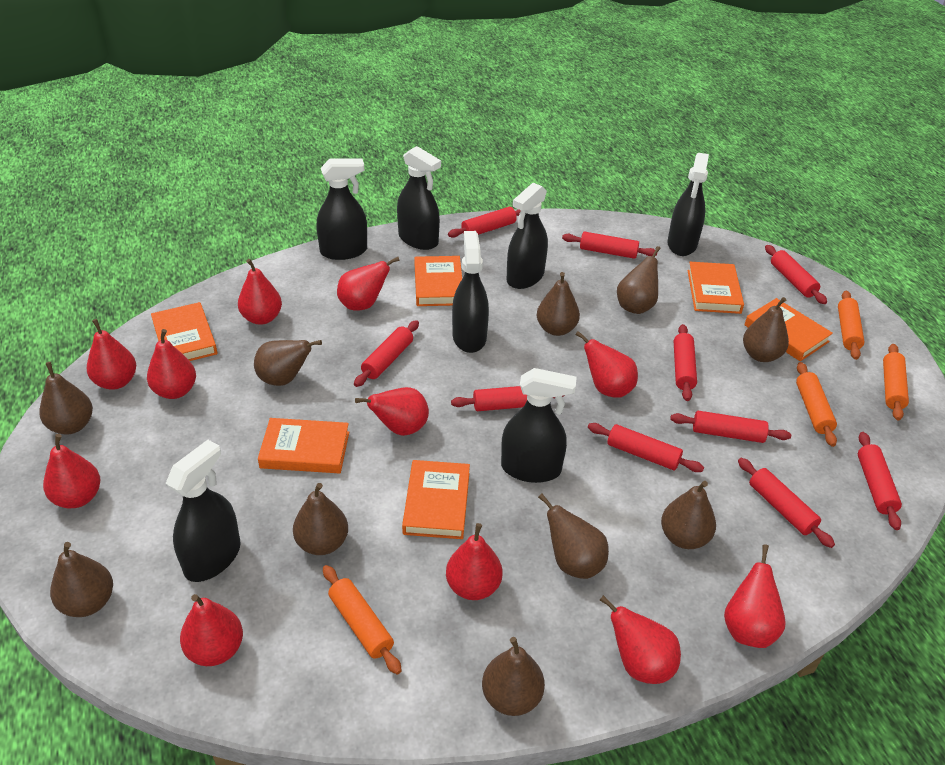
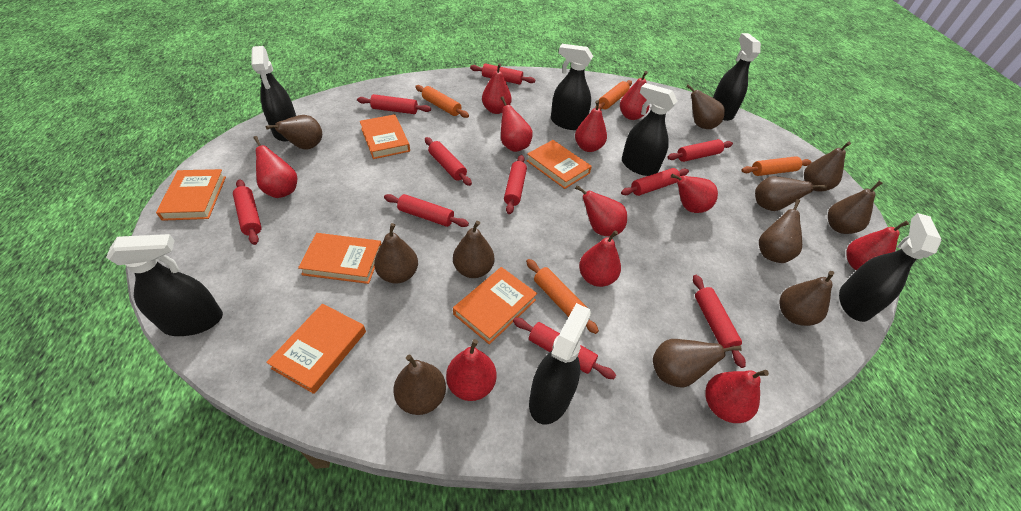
brown pear: 10 -> 11

